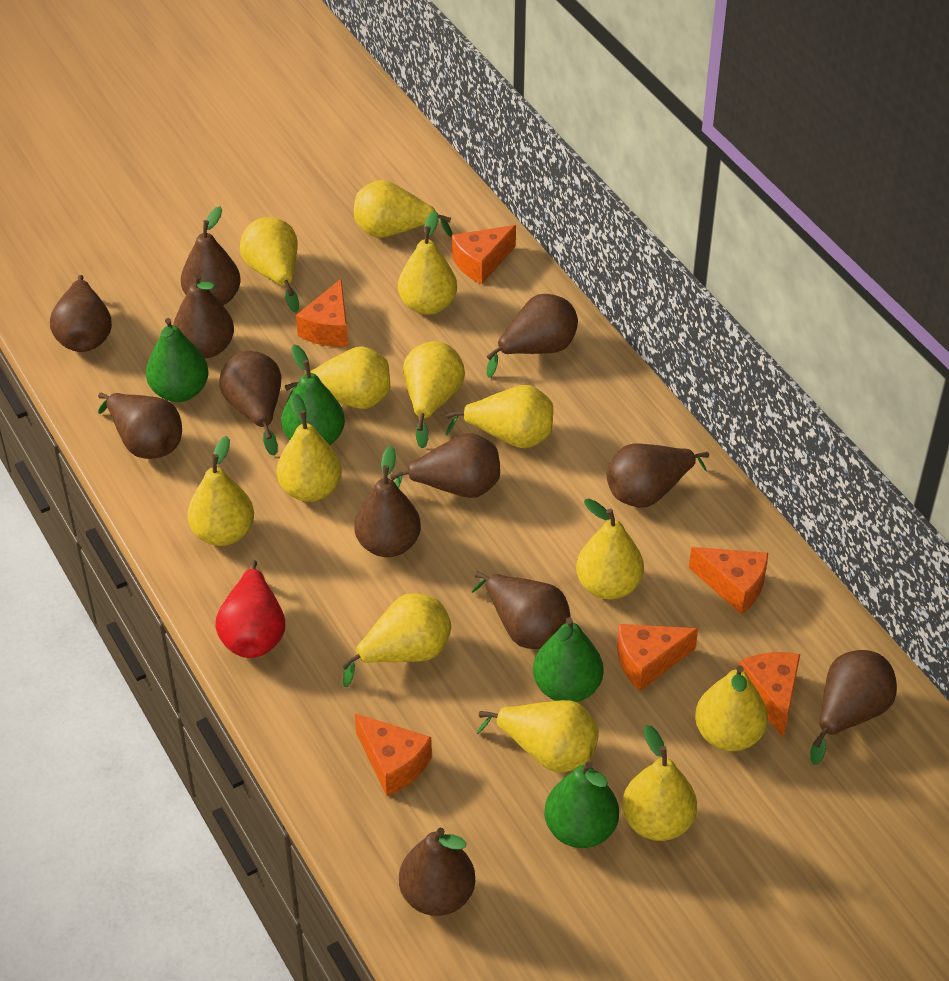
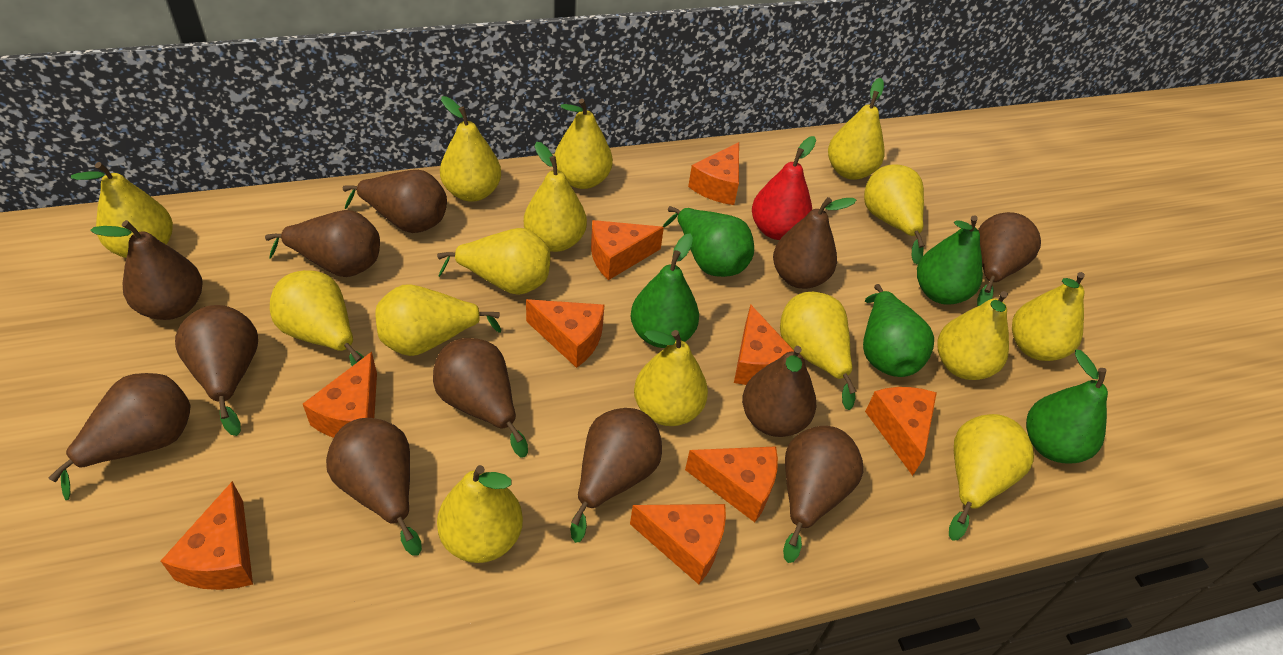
green pear: 4 -> 5
orange cheese: 6 -> 9
yellow pear: 13 -> 15

